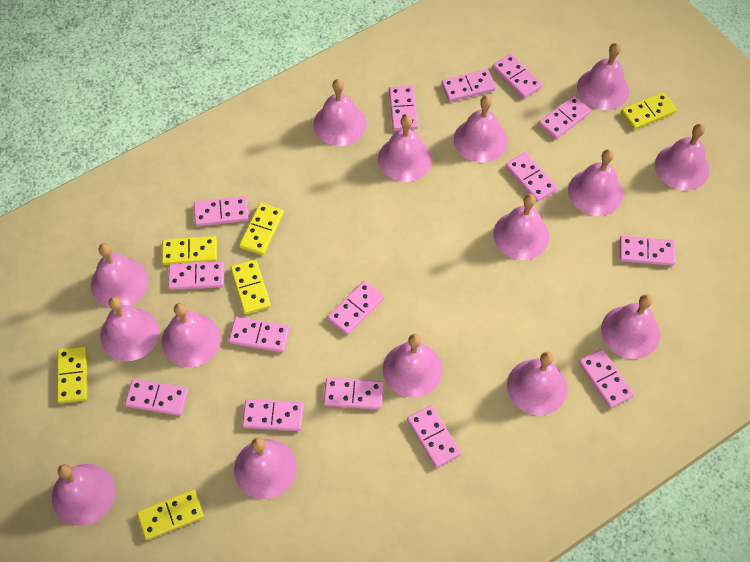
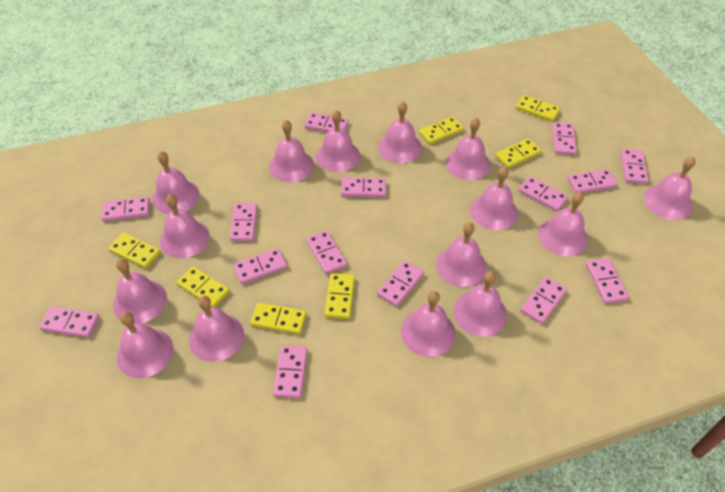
yellow domino: 6 -> 7

